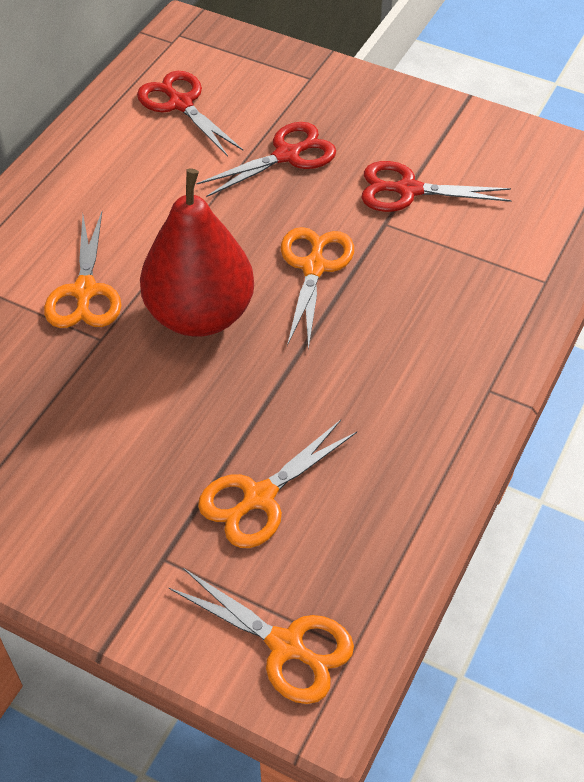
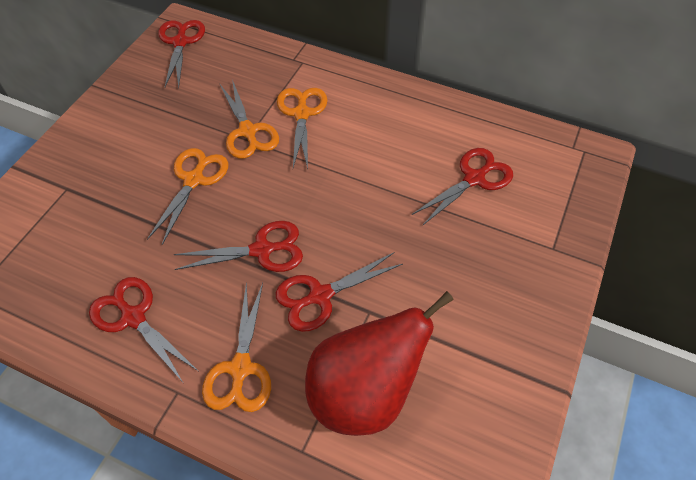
red scissors: 3 -> 5

